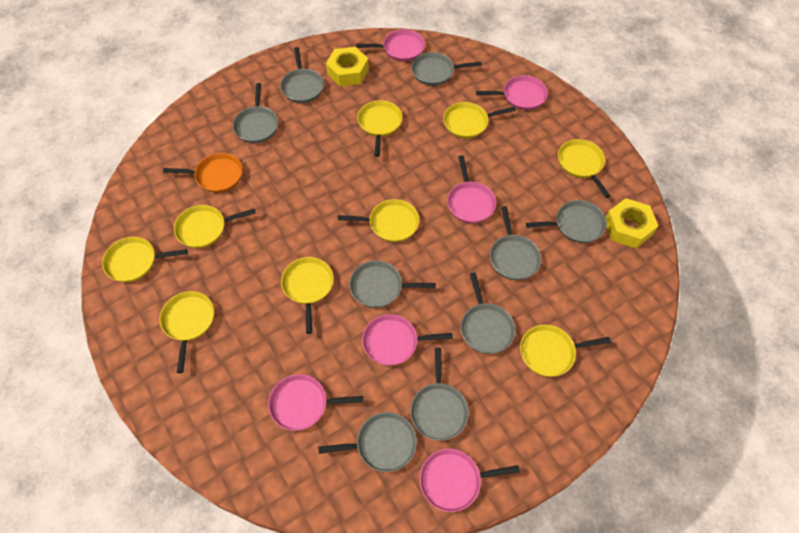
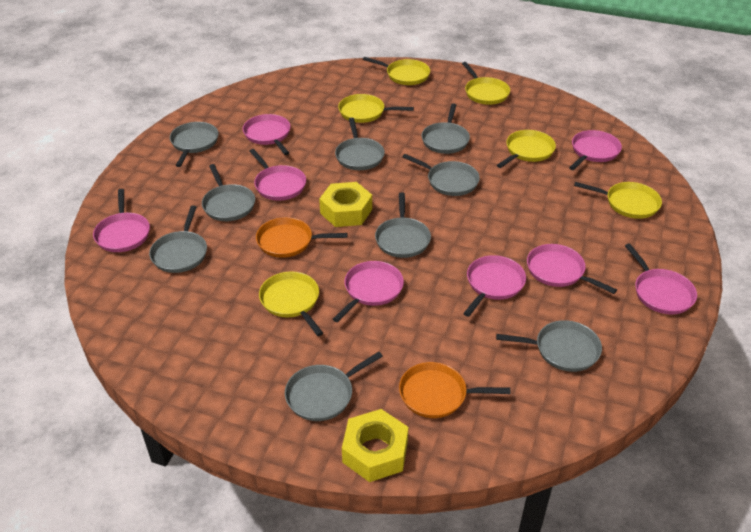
orange pan: 1 -> 2
pink pan: 6 -> 8
yellow pan: 9 -> 6

